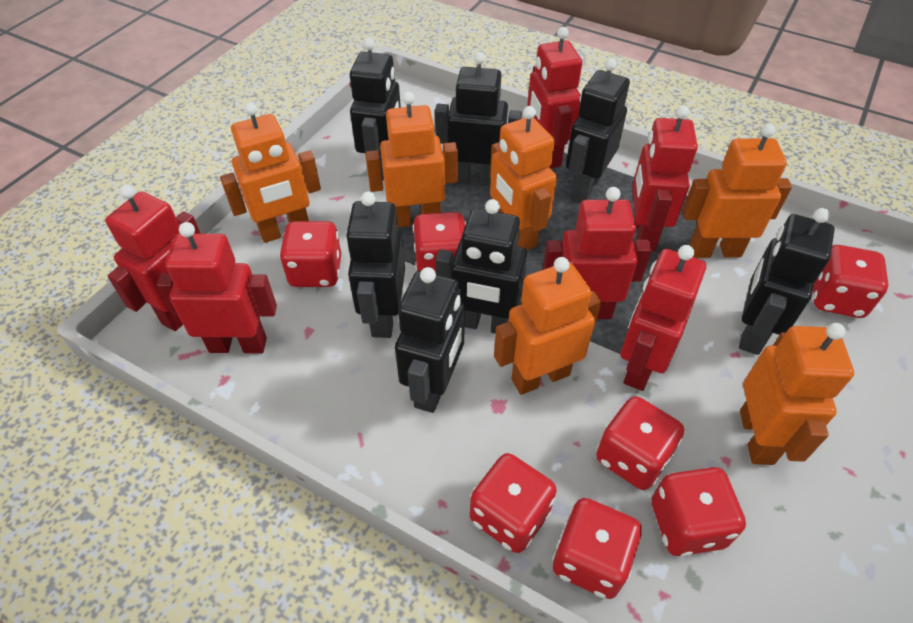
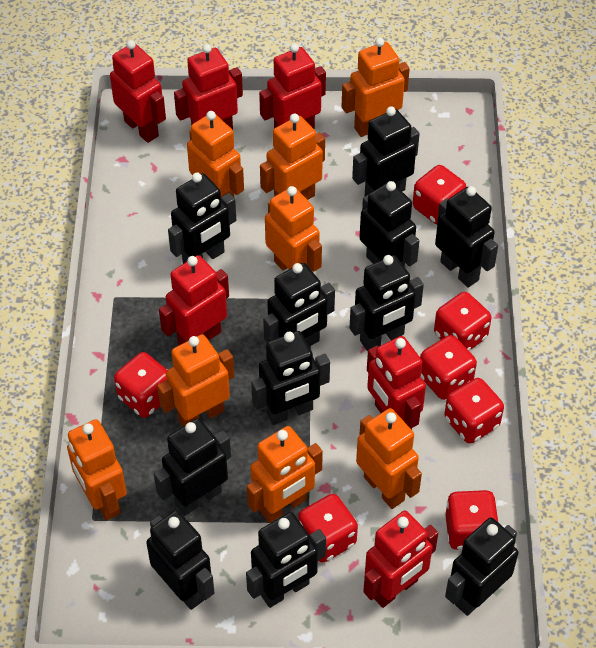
black robot: 7 -> 11
orange robot: 6 -> 8

